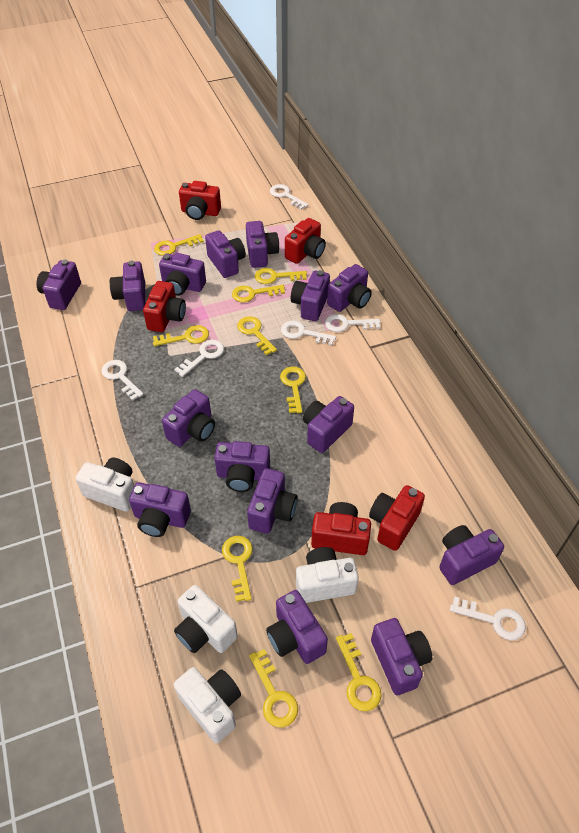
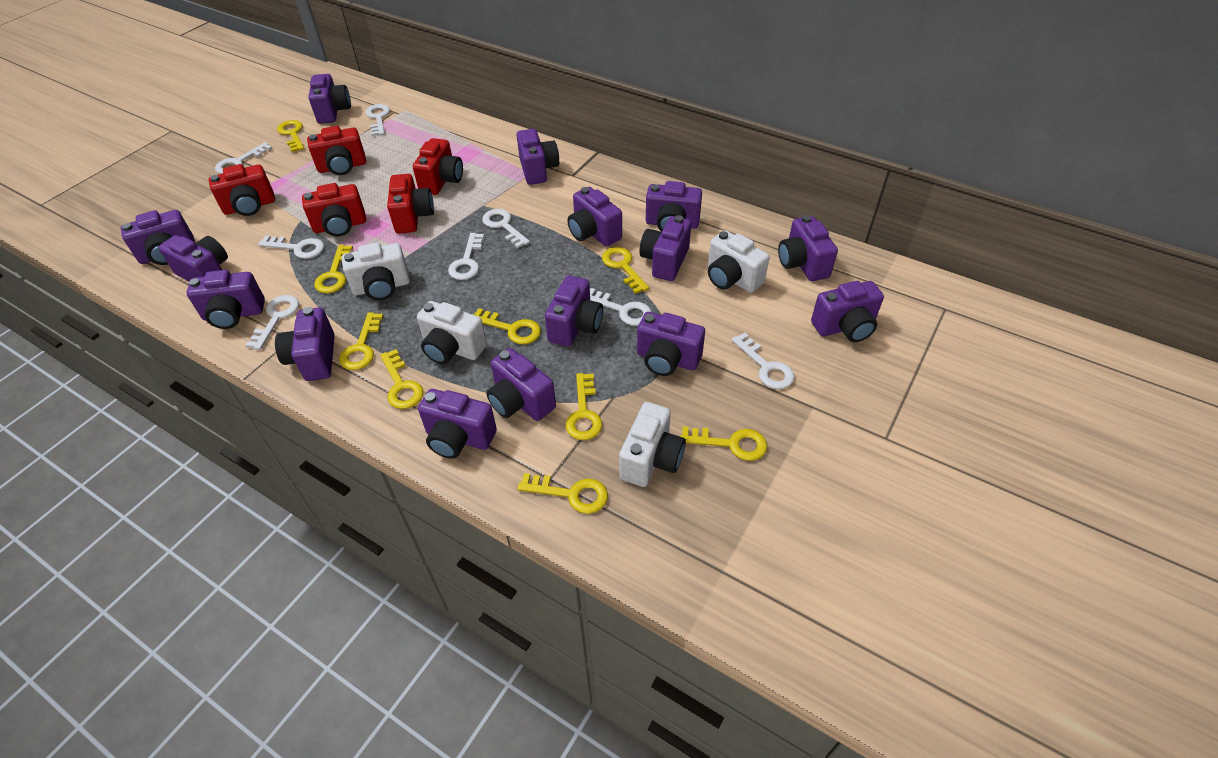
white key: 6 -> 8

